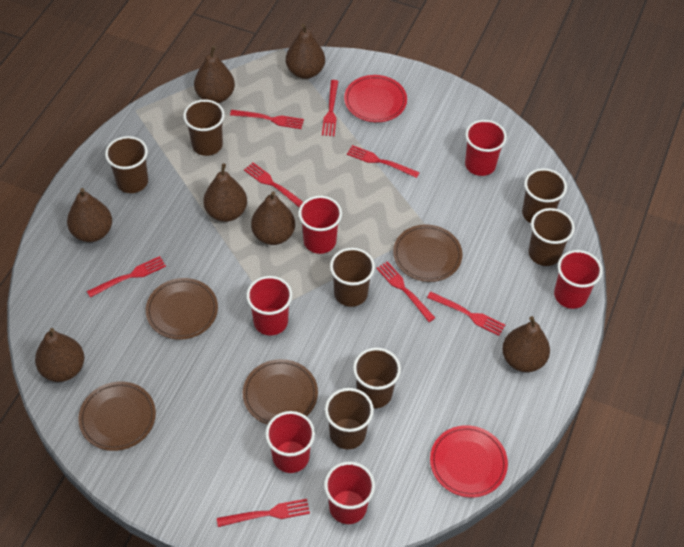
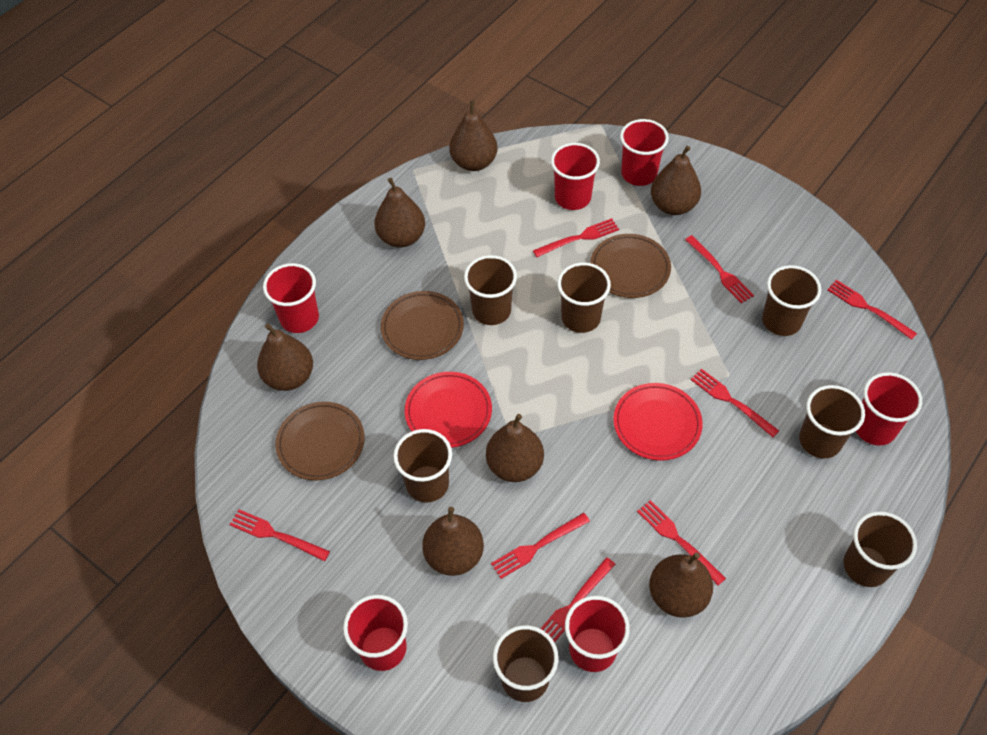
brown plate: 4 -> 3

